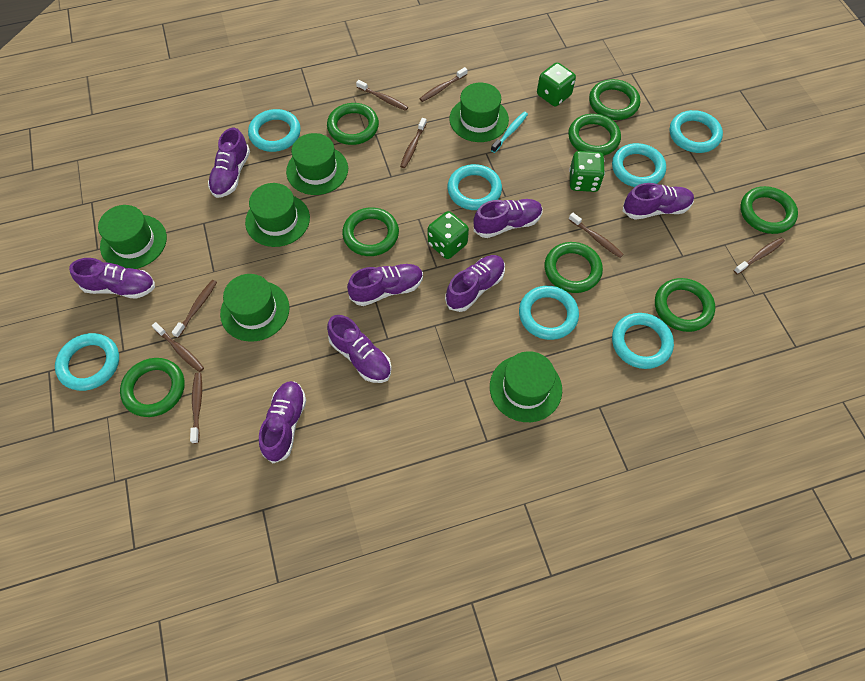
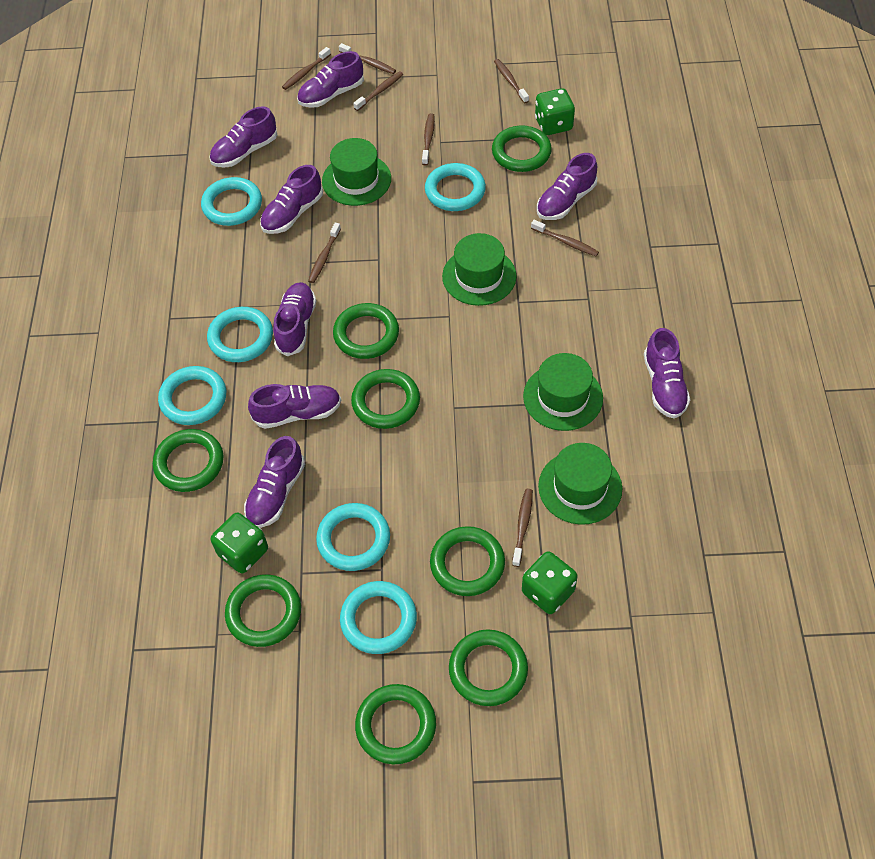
green hat: 6 -> 4
turquoise ring: 7 -> 6
turquoise toothbrush: 1 -> 0

